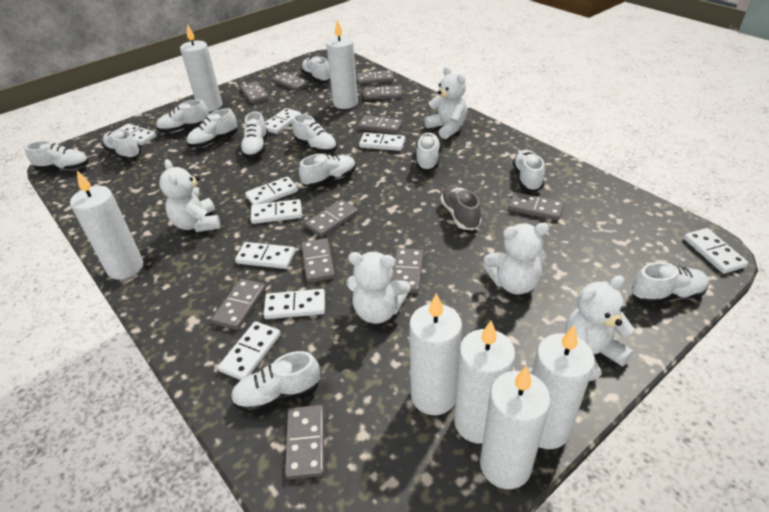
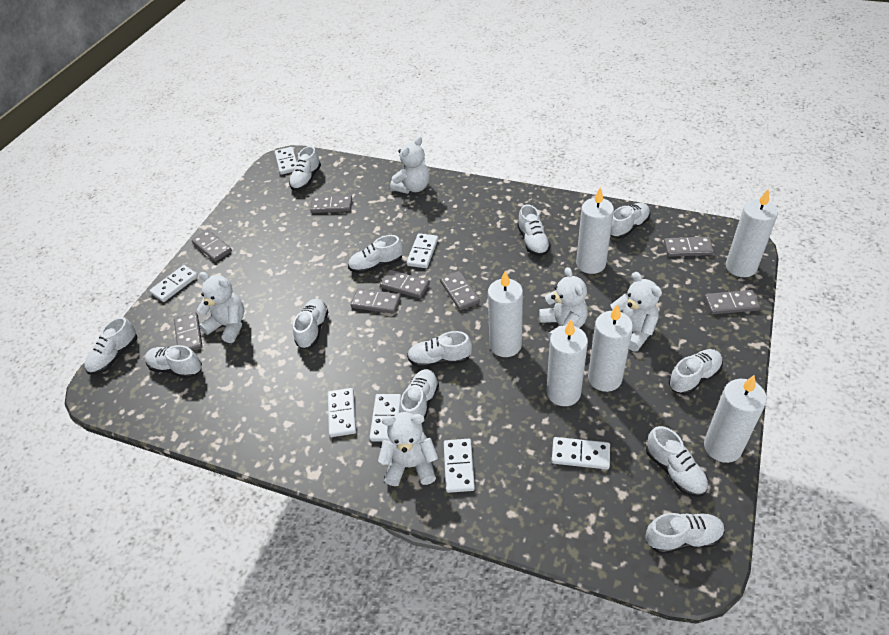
grey domino: 11 -> 8
grey shoe: 1 -> 0
white candle: 7 -> 6
white domino: 9 -> 7

